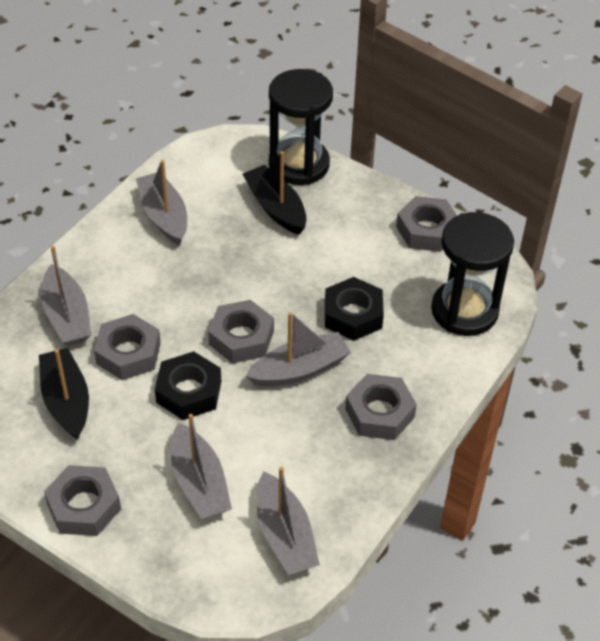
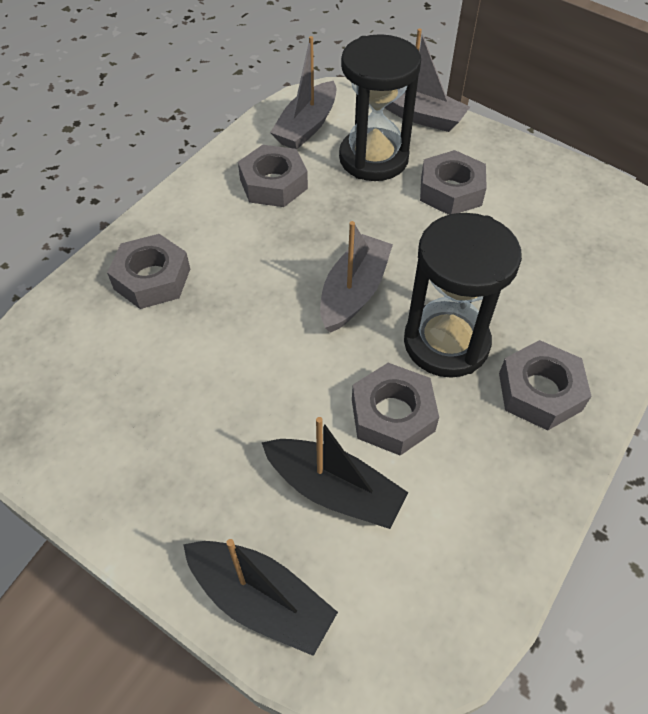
black nut: 2 -> 0
grey boat: 5 -> 3

